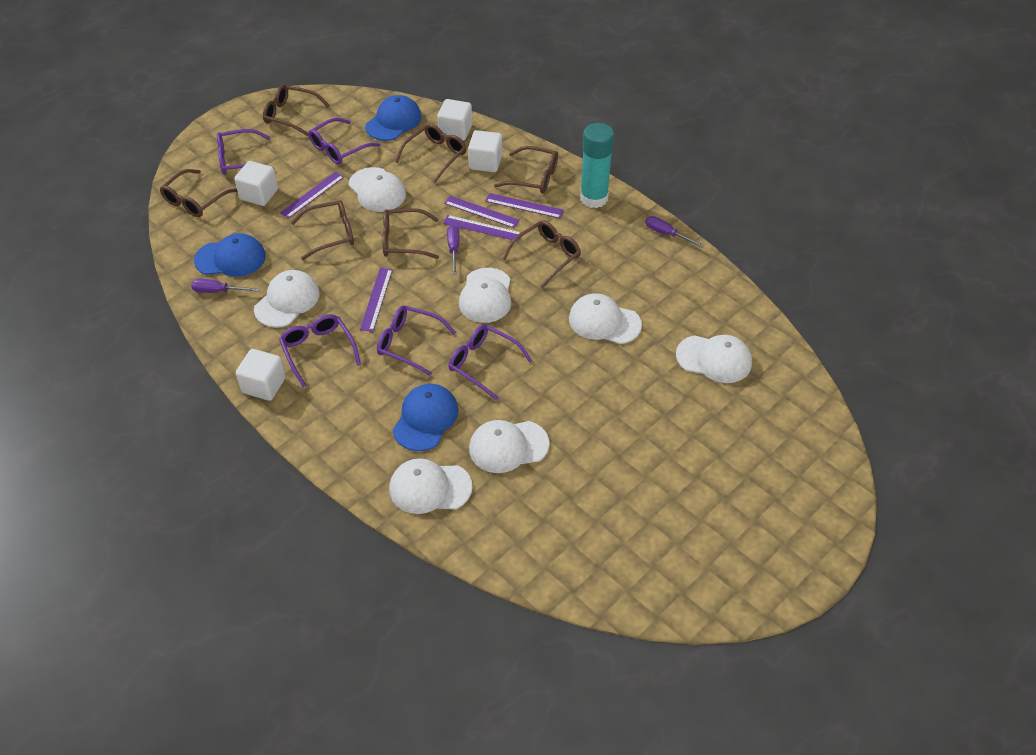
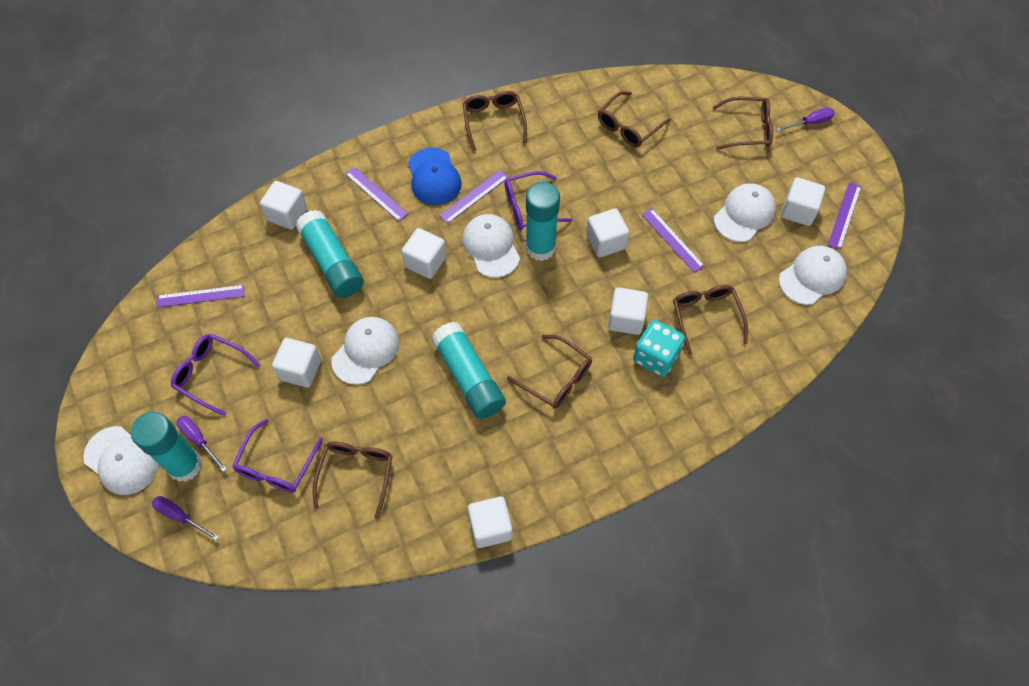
blue cap: 3 -> 1
brown glasses: 7 -> 6
purple glasses: 5 -> 3
turquoise dice: 0 -> 1
turquoise glue stick: 1 -> 4
white cap: 7 -> 5
white cube: 4 -> 7

